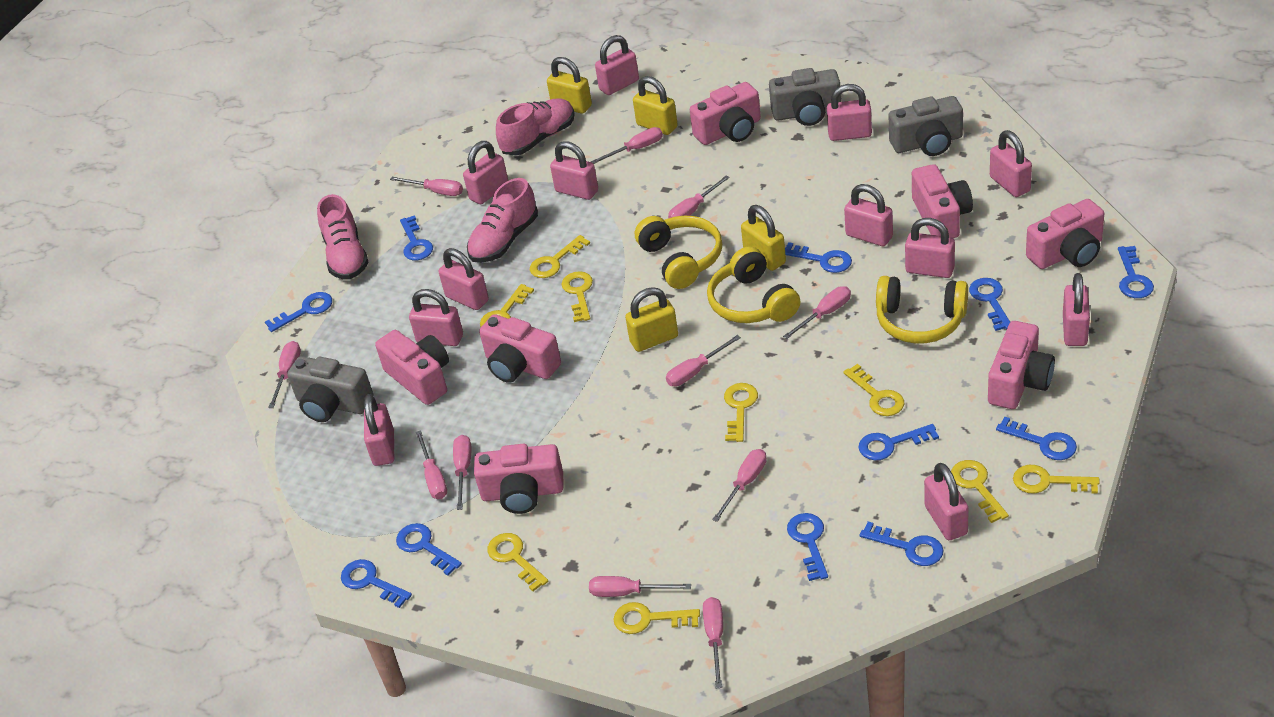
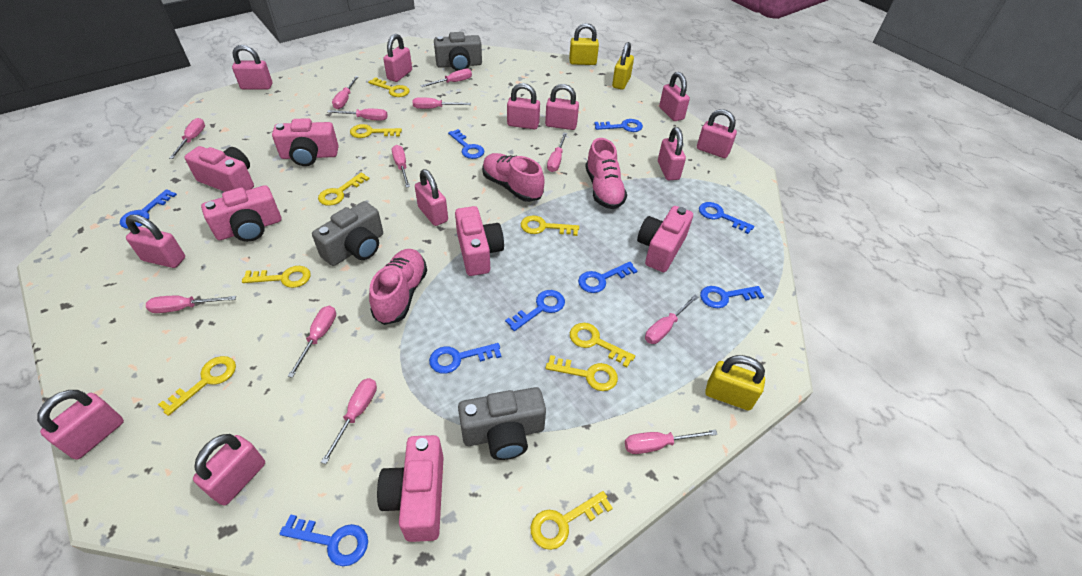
blue key: 11 -> 9
pink camera: 7 -> 6
pink padlock: 12 -> 11
pink screwdriver: 11 -> 12
yellow headphones: 3 -> 0
yellow padlock: 4 -> 3

